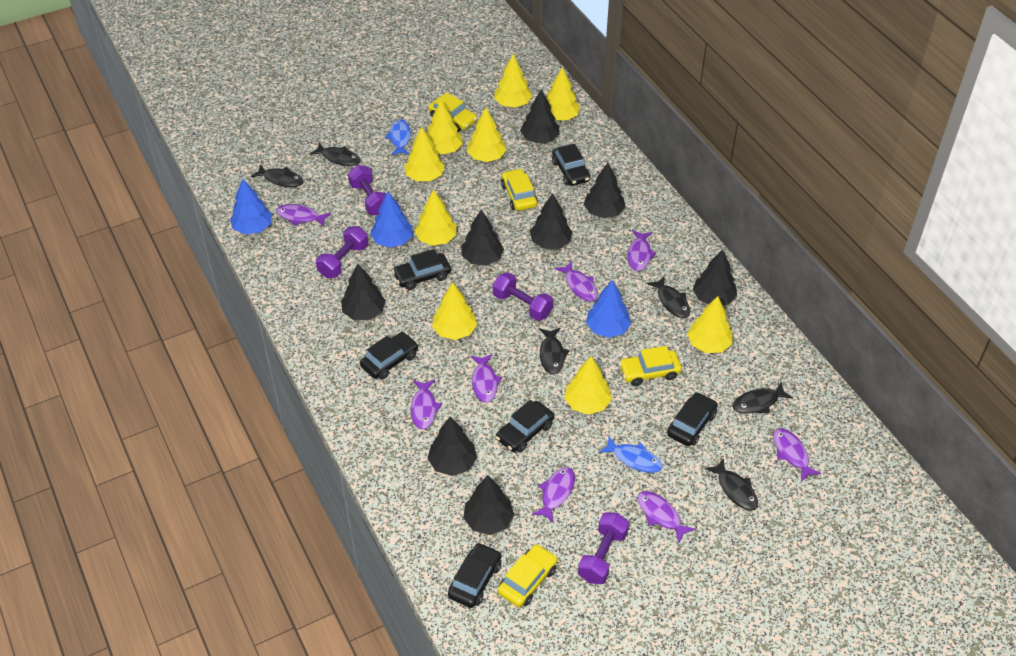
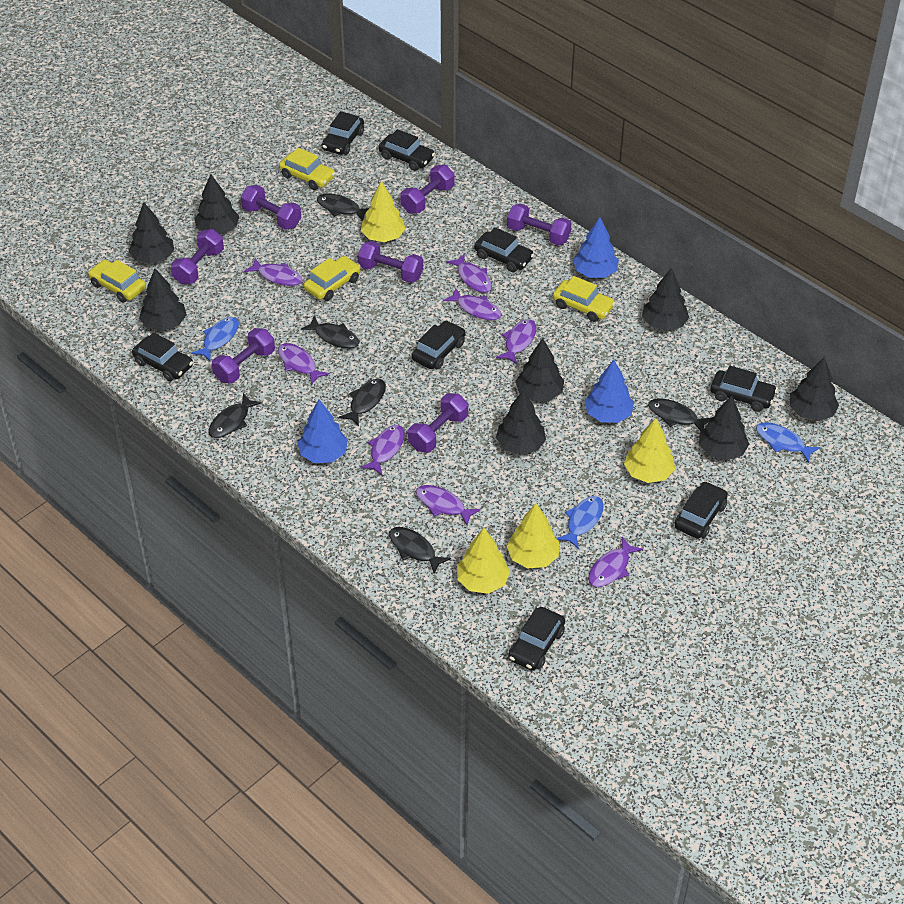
black car: 6 -> 8
blue fish: 2 -> 3
purple dumbbell: 4 -> 7
yellow tree: 9 -> 4

